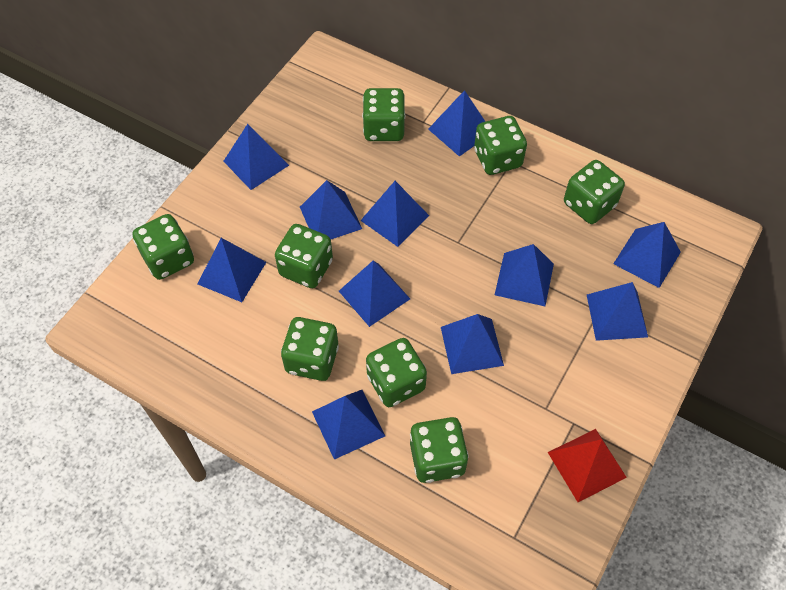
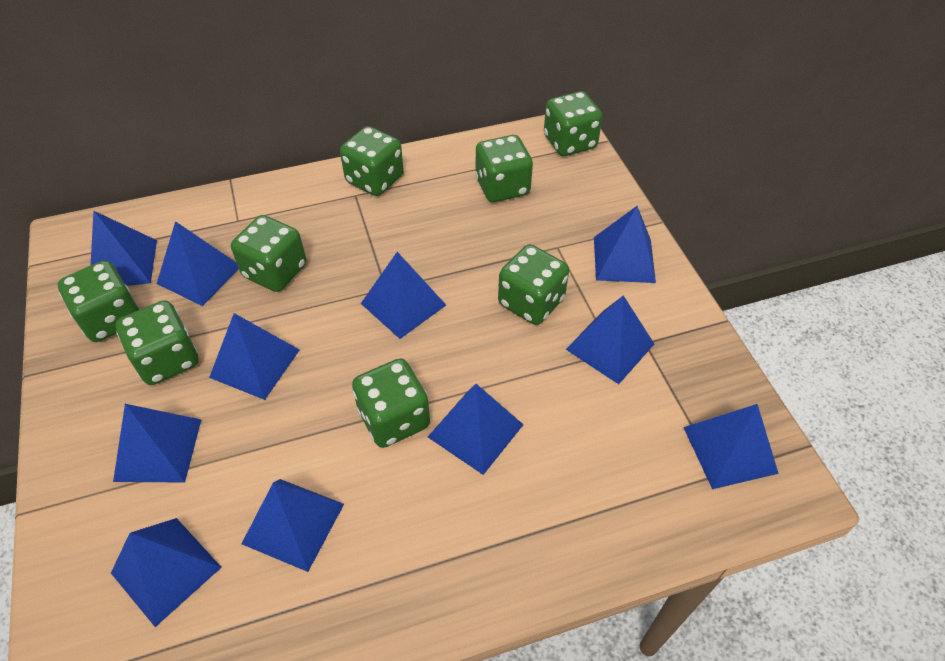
red pyramid: 1 -> 0

